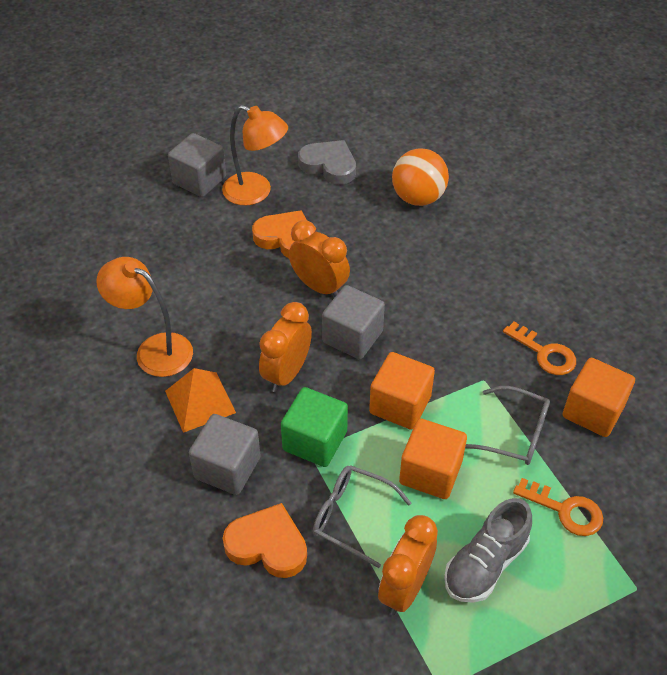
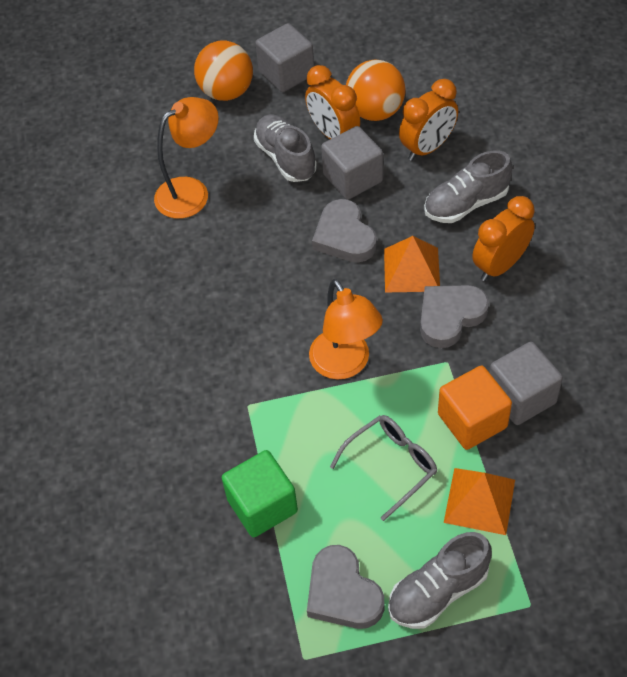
grey glasses: 2 -> 1
grey heart: 1 -> 3
grey shoe: 1 -> 3
orange ball: 1 -> 2
orange cube: 3 -> 1
orange heart: 2 -> 0
orange key: 2 -> 0
orange pyramid: 1 -> 2

